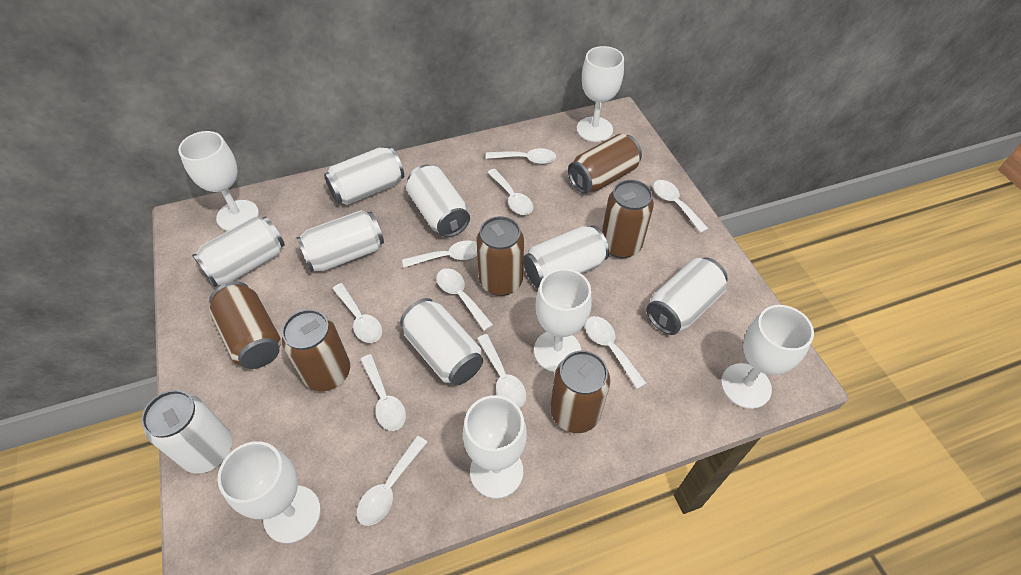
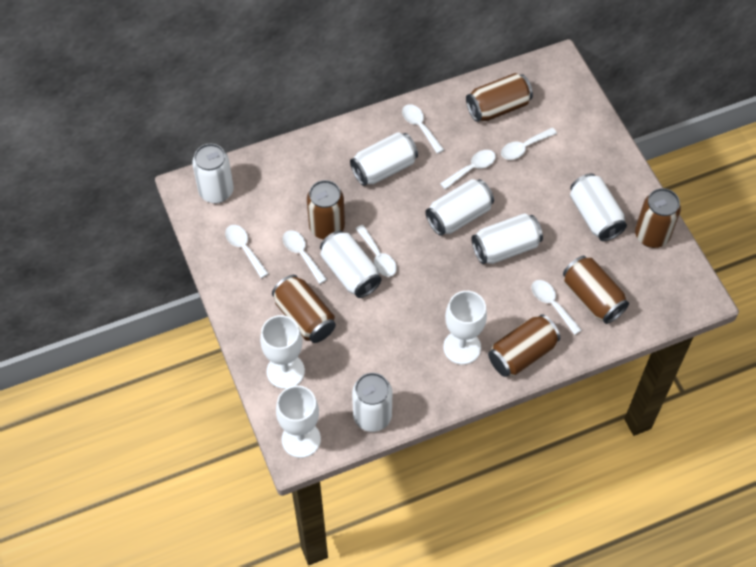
white can: 8 -> 7
white goblet: 6 -> 3
white spoon: 10 -> 7

